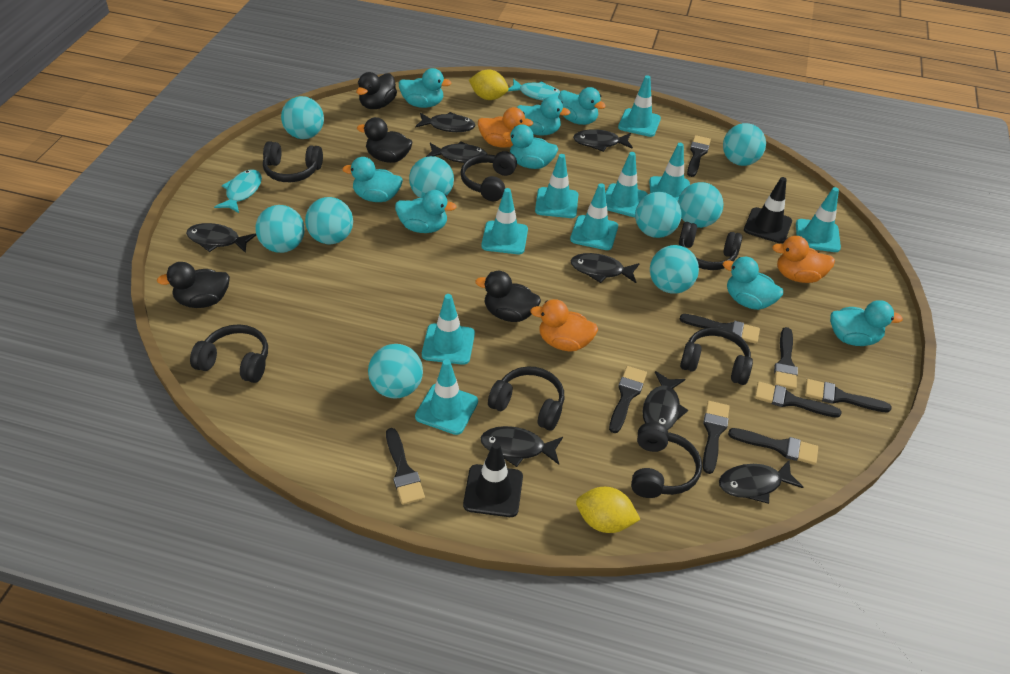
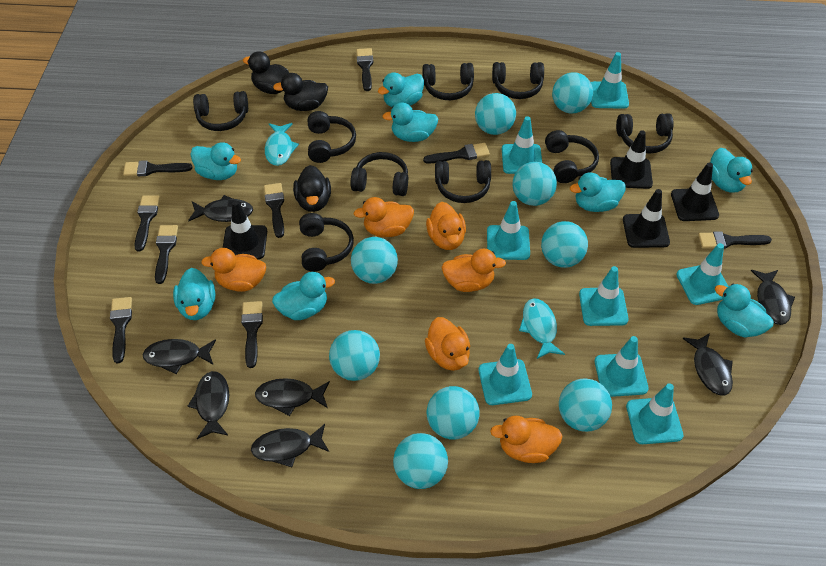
black duck: 4 -> 3
black fish: 8 -> 7
black headphones: 7 -> 9
black traffic cone: 2 -> 4
orange duck: 3 -> 6
turquoise traffic cone: 9 -> 8
yellow lemon: 2 -> 0

